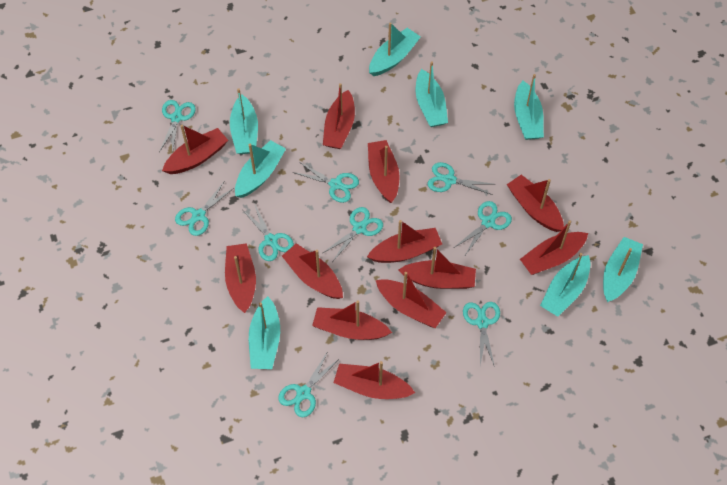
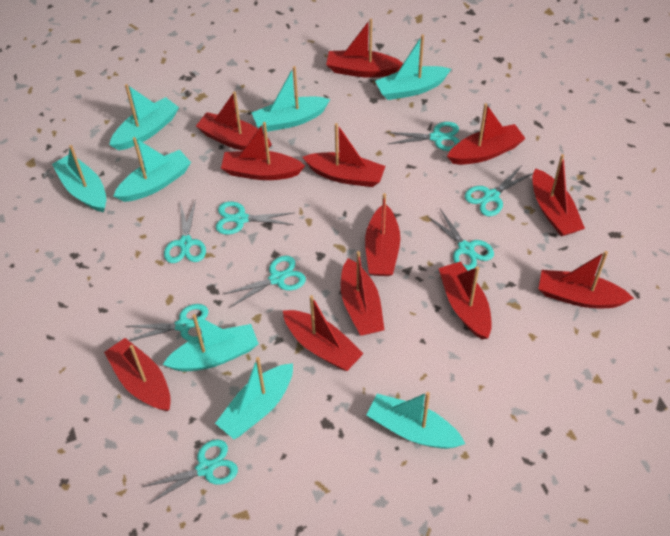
turquoise scissors: 9 -> 8

